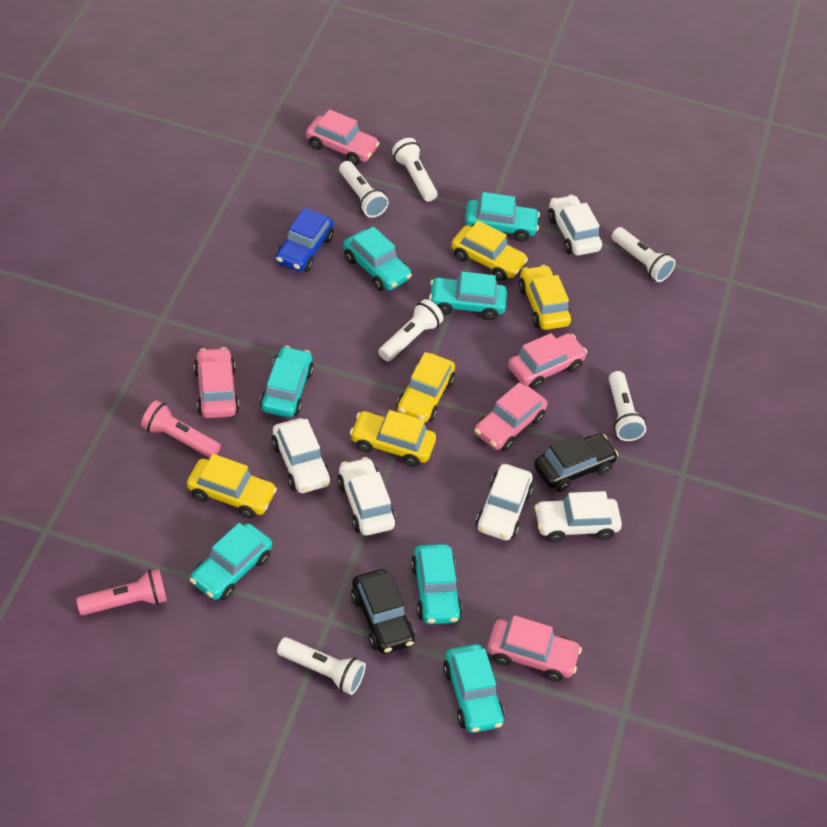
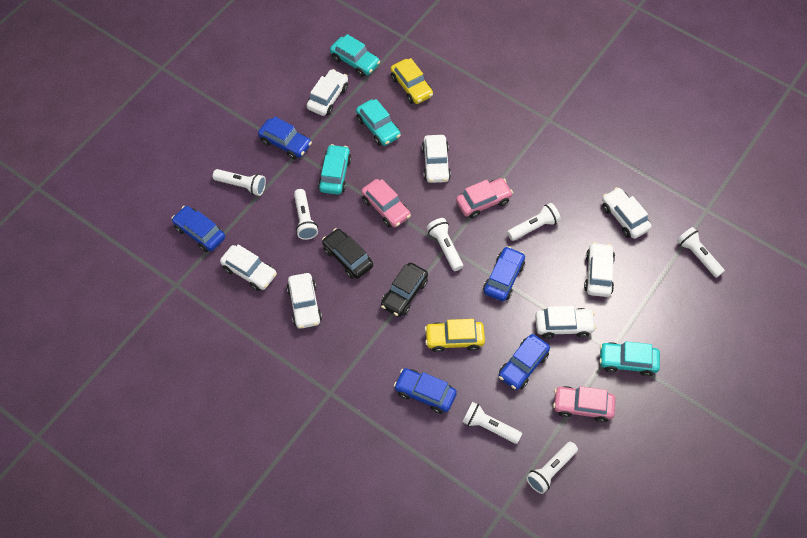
blue car: 1 -> 5
pink car: 5 -> 3
pink flashlight: 2 -> 0
turquoise car: 7 -> 4
white car: 5 -> 7
white flashlight: 6 -> 7
yellow car: 5 -> 2

